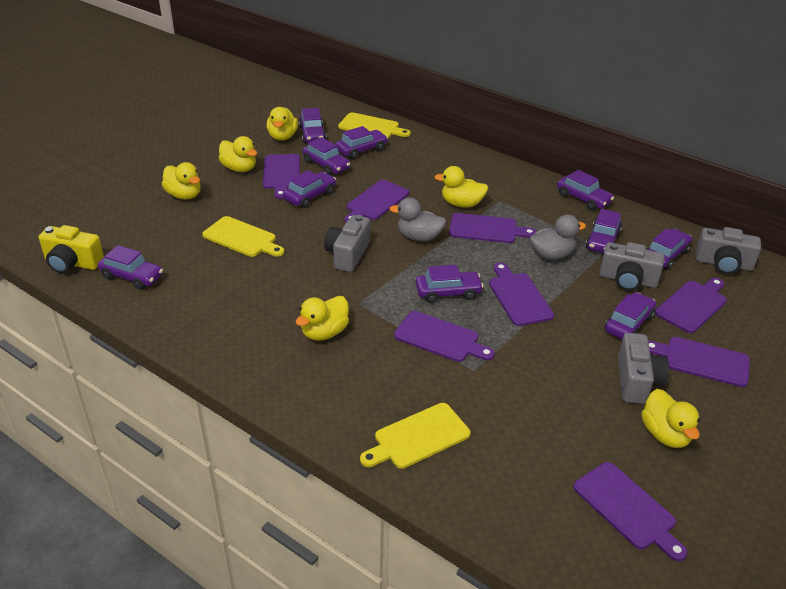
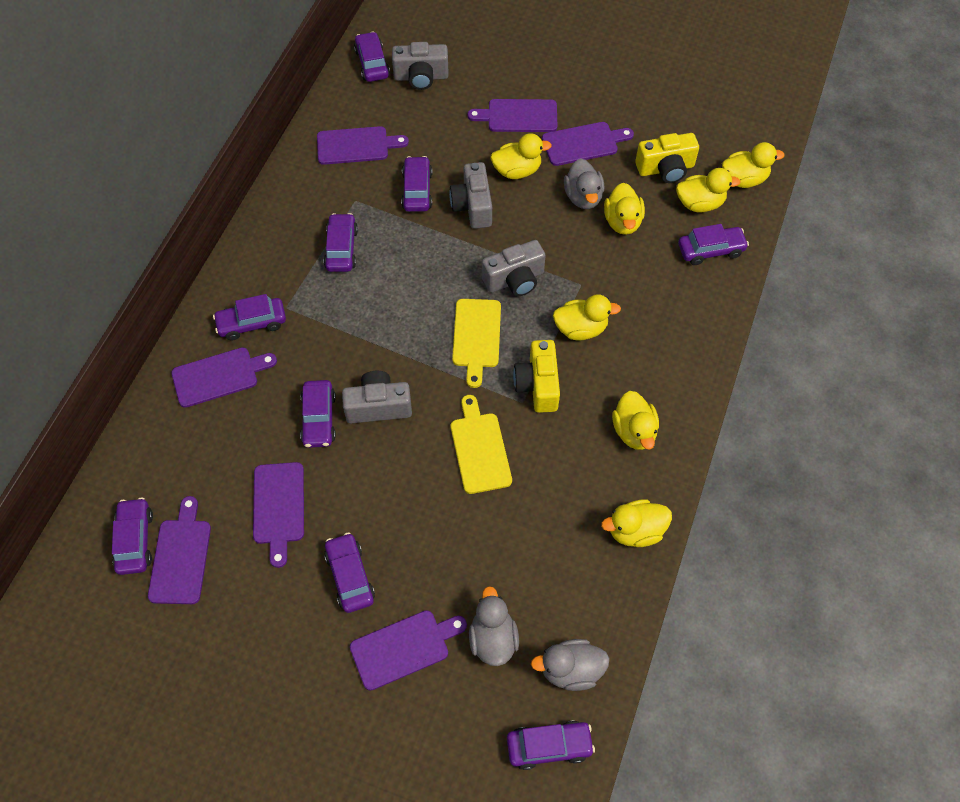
grey duck: 2 -> 3
purple car: 10 -> 9
purple cutting board: 8 -> 7
yellow camera: 1 -> 2
yellow cutting board: 3 -> 2
yellow duck: 6 -> 7

